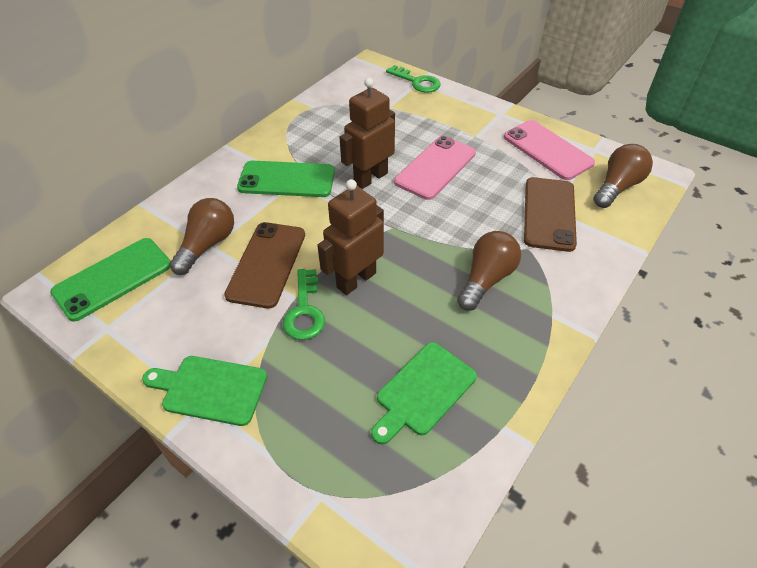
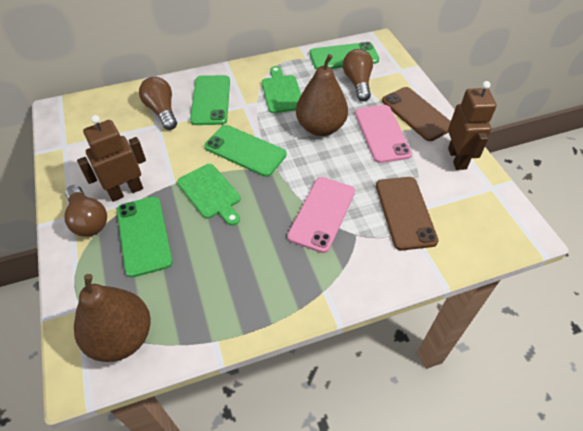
brown pear: 0 -> 2
green key: 2 -> 0
green phone: 2 -> 4

